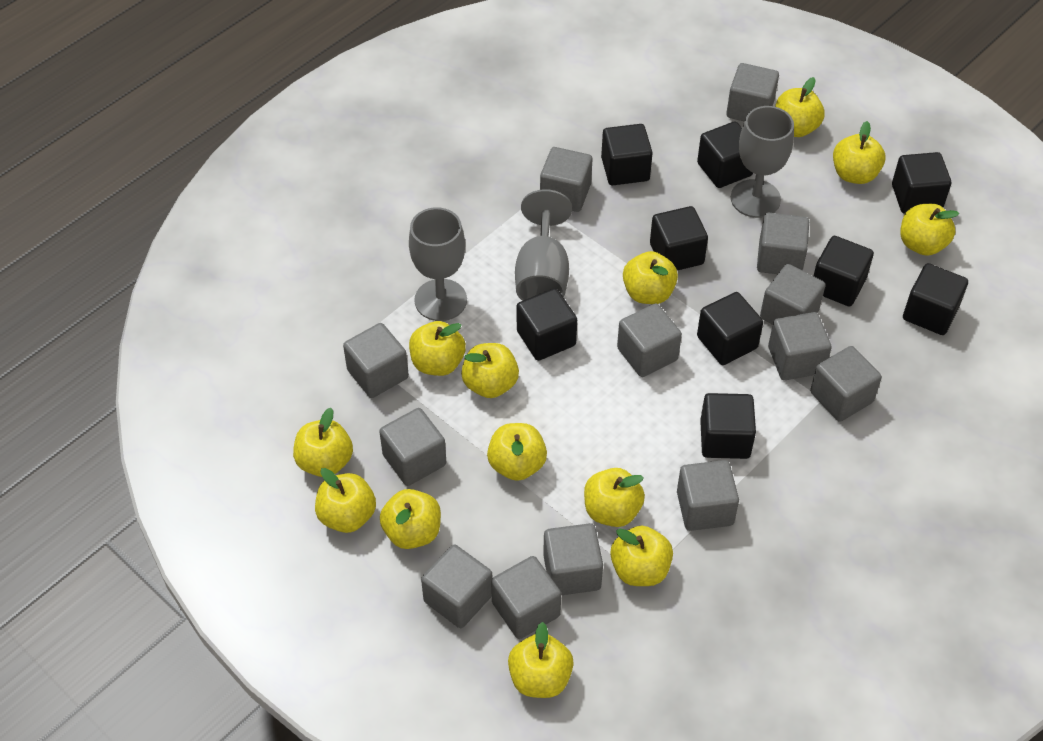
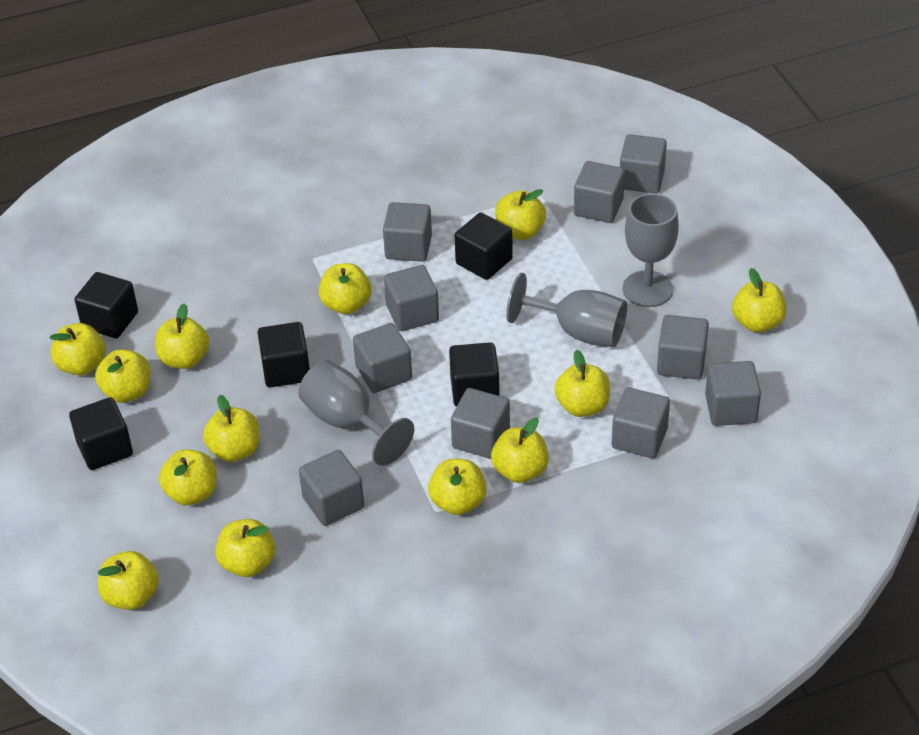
black cube: 9 -> 5
grey cube: 13 -> 10

